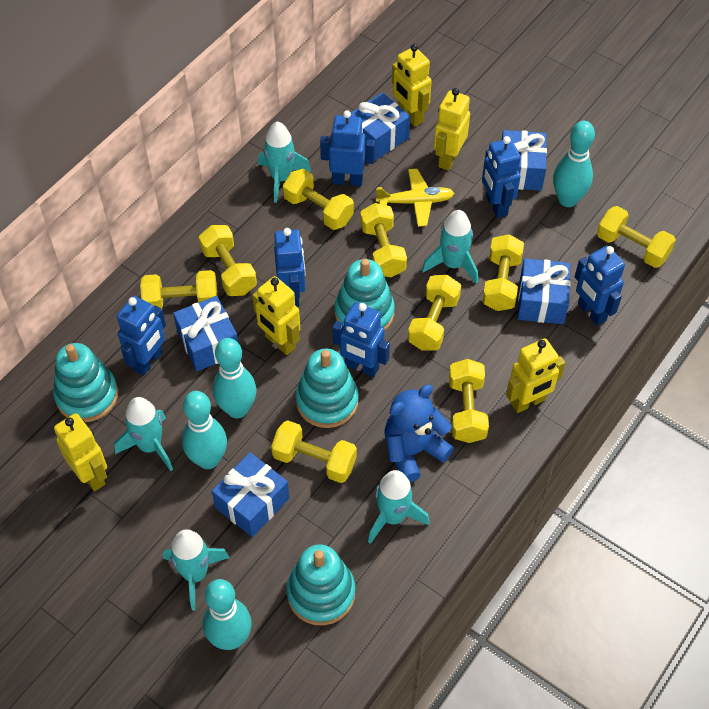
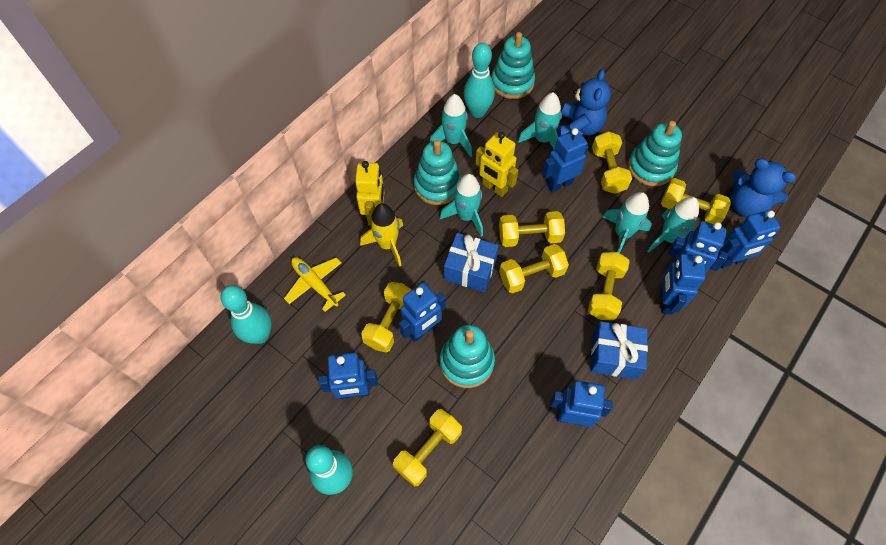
blue gift: 5 -> 2
blue robot: 6 -> 7
blue teddy bear: 1 -> 2
turquoise bowling pin: 4 -> 3
yellow dumbbell: 9 -> 7
yellow robot: 5 -> 2
yellow rocket: 0 -> 1

